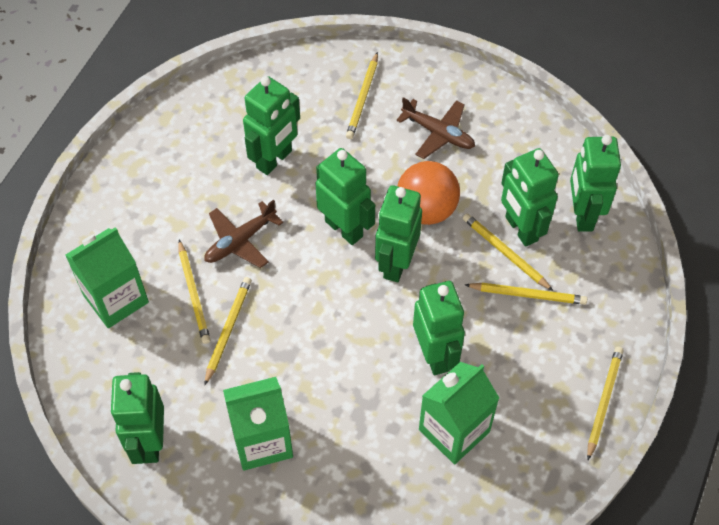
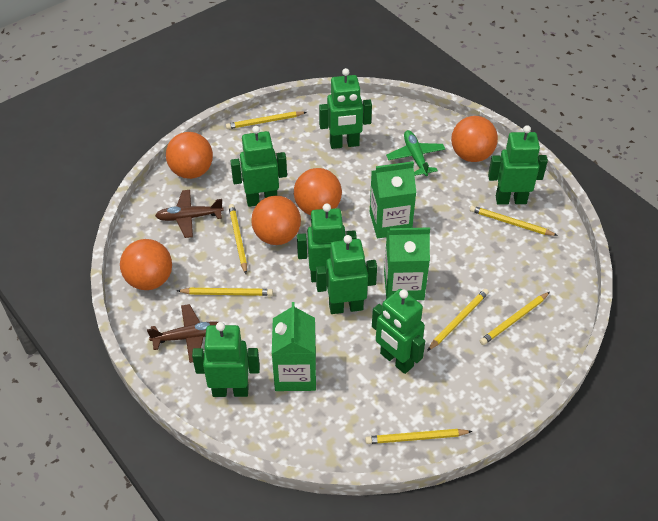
green plane: 0 -> 1
orange ball: 1 -> 5
yellow pencil: 6 -> 7

